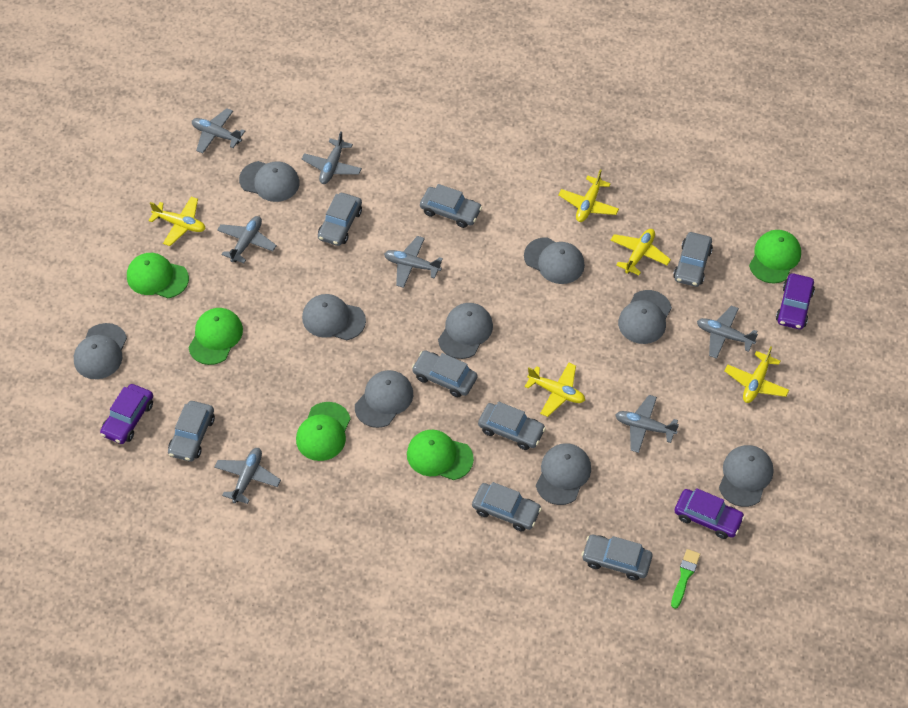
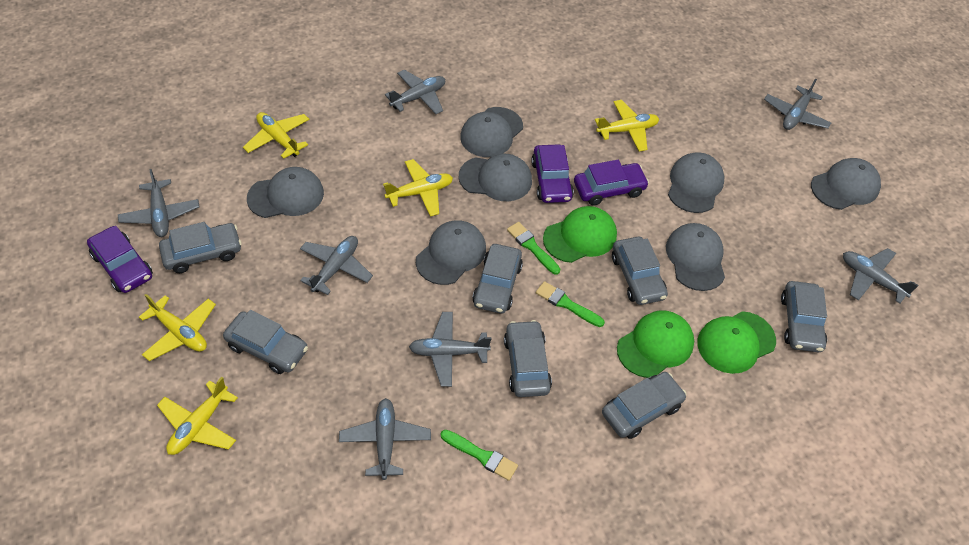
green brush: 1 -> 3
green cap: 5 -> 3
grey cap: 9 -> 7
grey car: 8 -> 7

